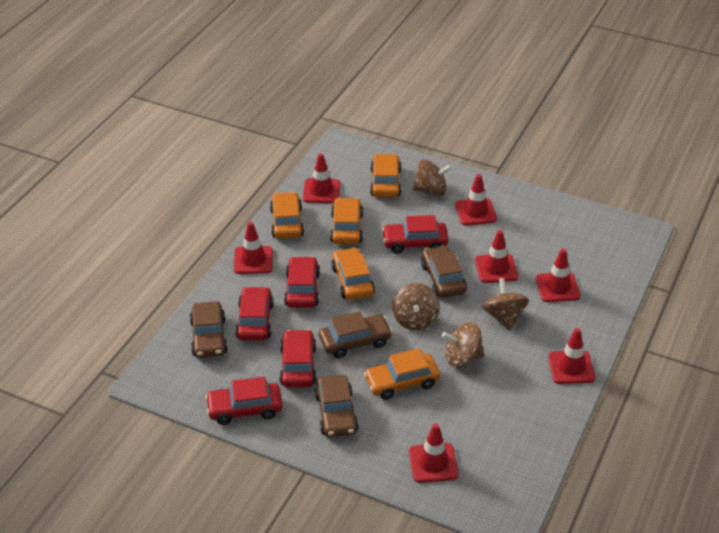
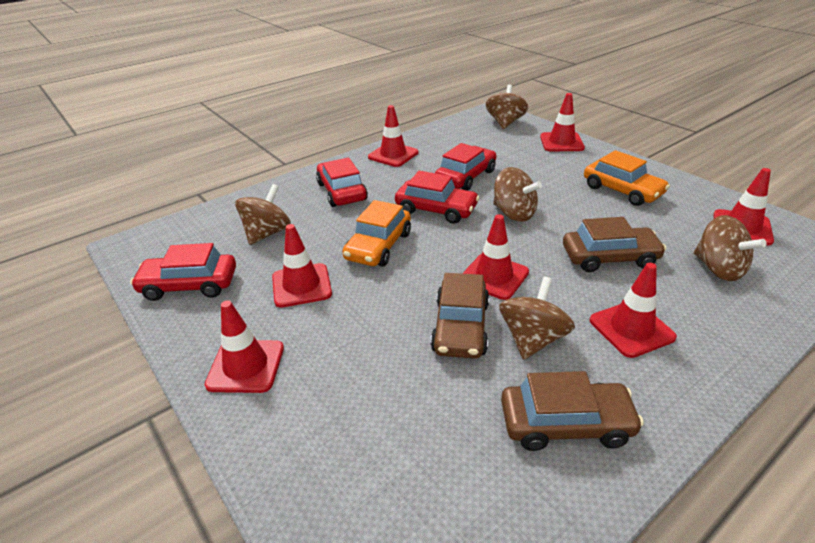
brown car: 4 -> 3
brown spinning top: 4 -> 5
orange car: 5 -> 2
red car: 5 -> 4

